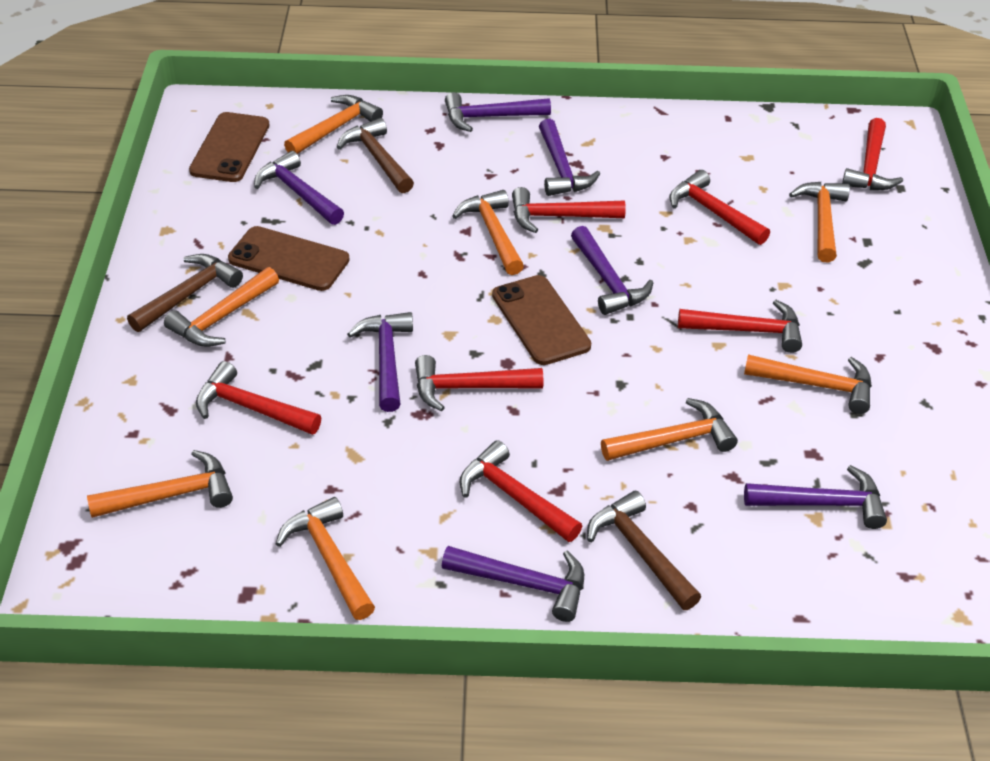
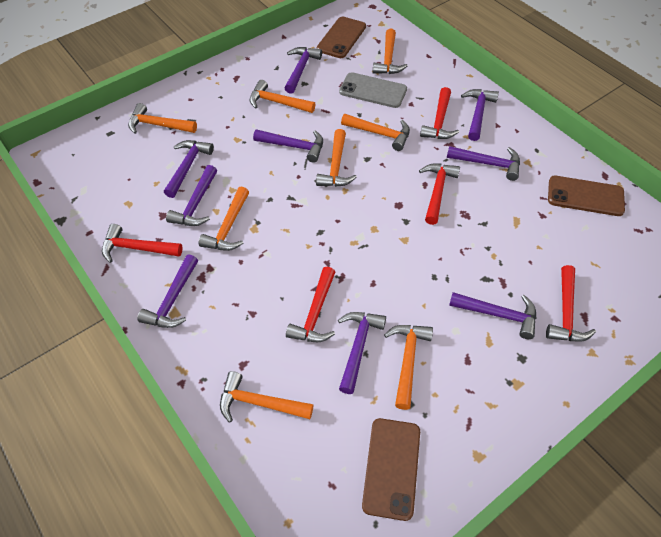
brown hammer: 3 -> 0
grey phone: 0 -> 1
purple hammer: 7 -> 9
red hammer: 7 -> 5

